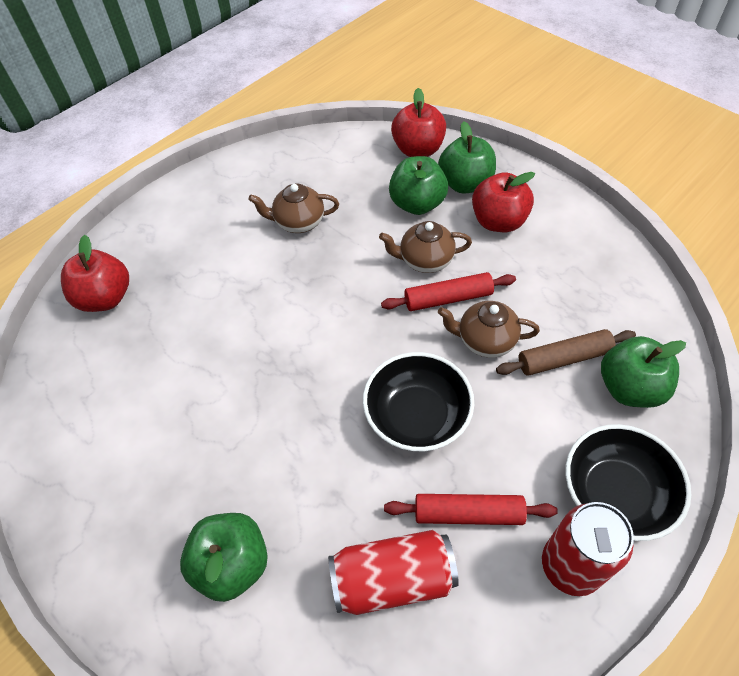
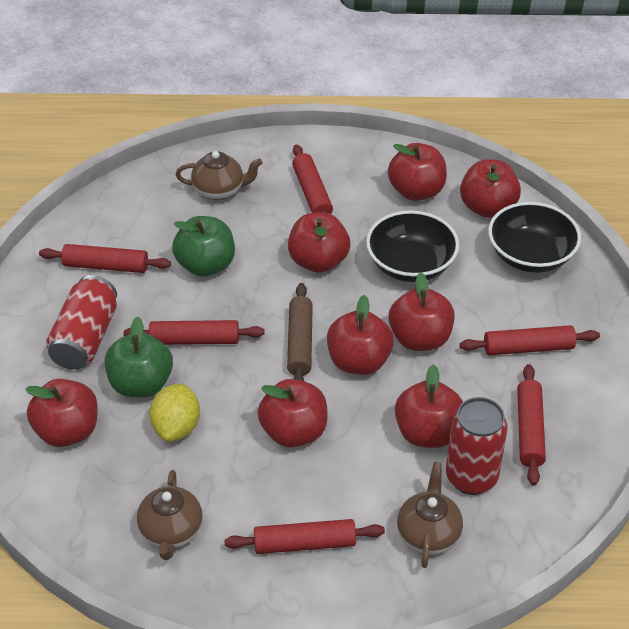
green apple: 4 -> 2
red apple: 3 -> 8
red rolling pin: 2 -> 6
yellow lemon: 0 -> 1

